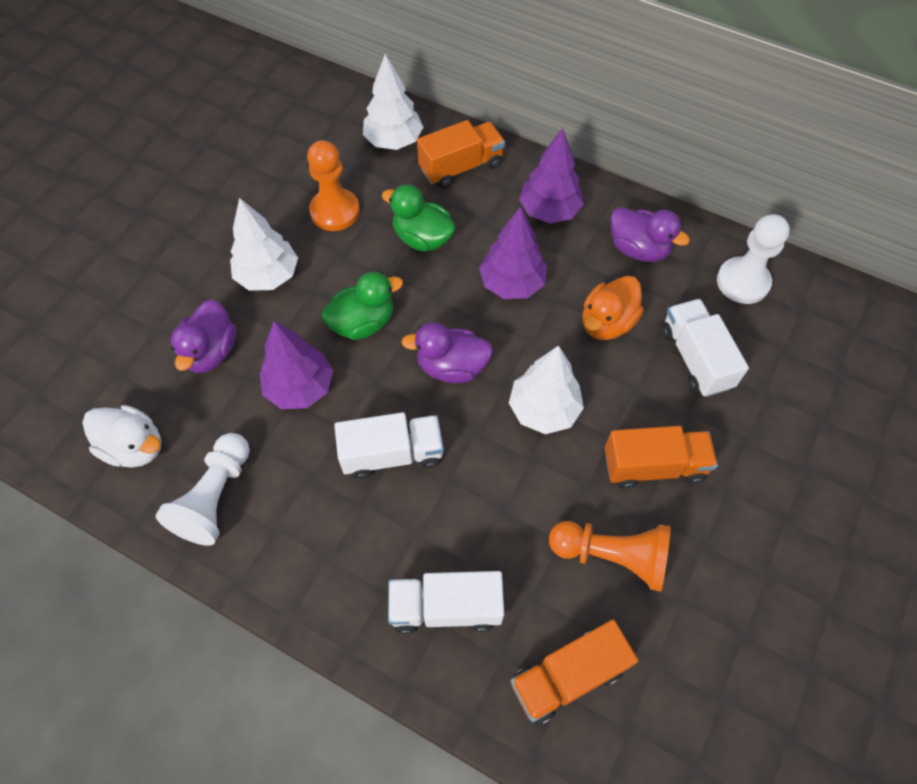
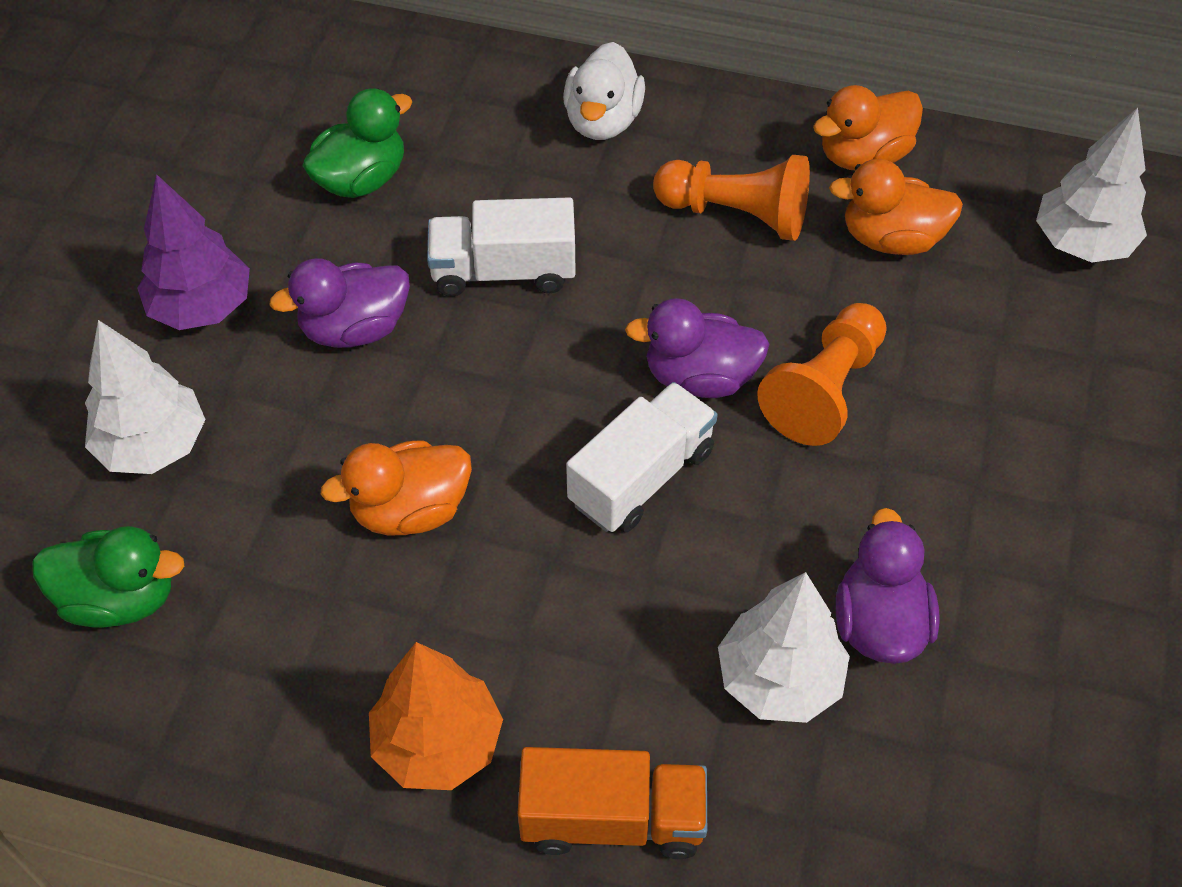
orange duck: 1 -> 3
orange tree: 0 -> 1
orange truck: 3 -> 1
purple tree: 3 -> 1
white pawn: 2 -> 0
white truck: 3 -> 2

